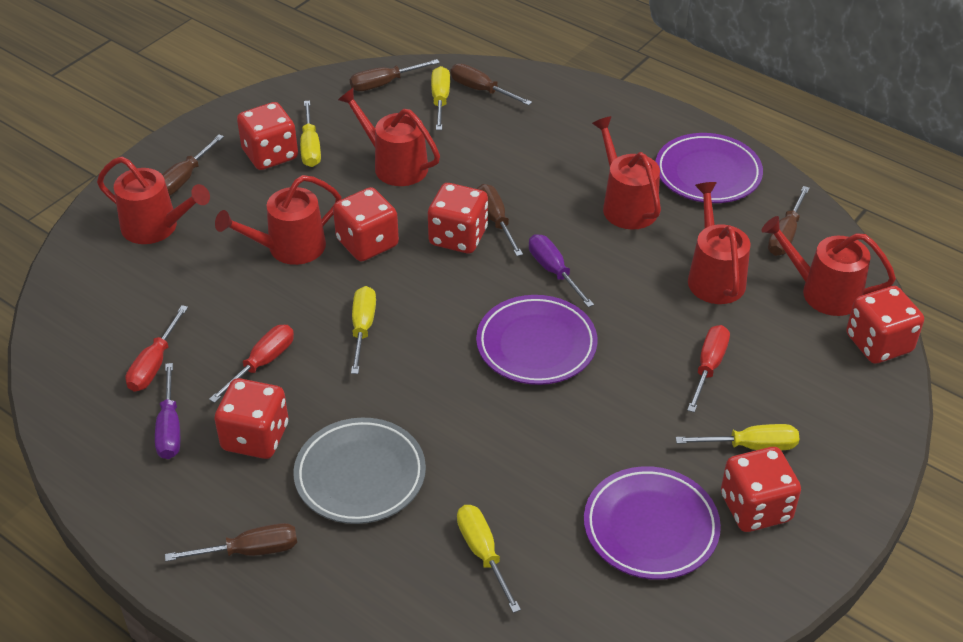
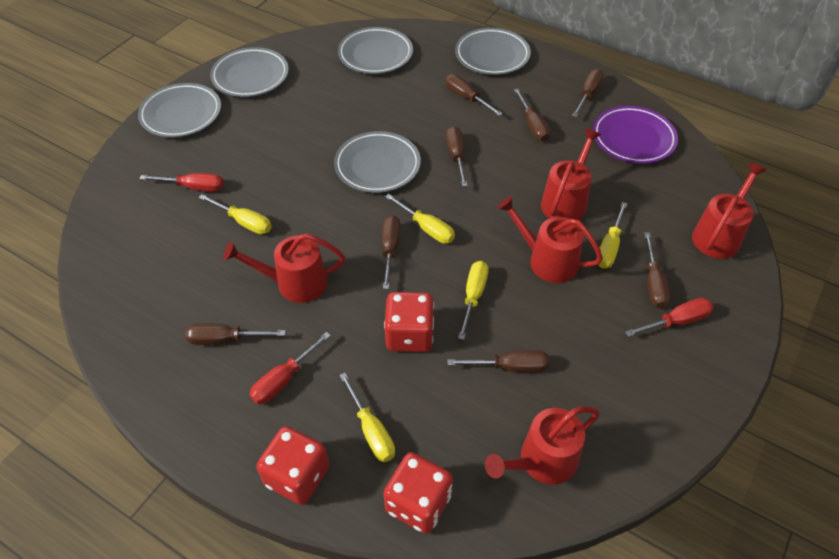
brown screwdriver: 6 -> 8
grey plate: 1 -> 5
purple plate: 3 -> 1
purple screwdriver: 2 -> 0
red dice: 6 -> 3
red watering can: 6 -> 5

